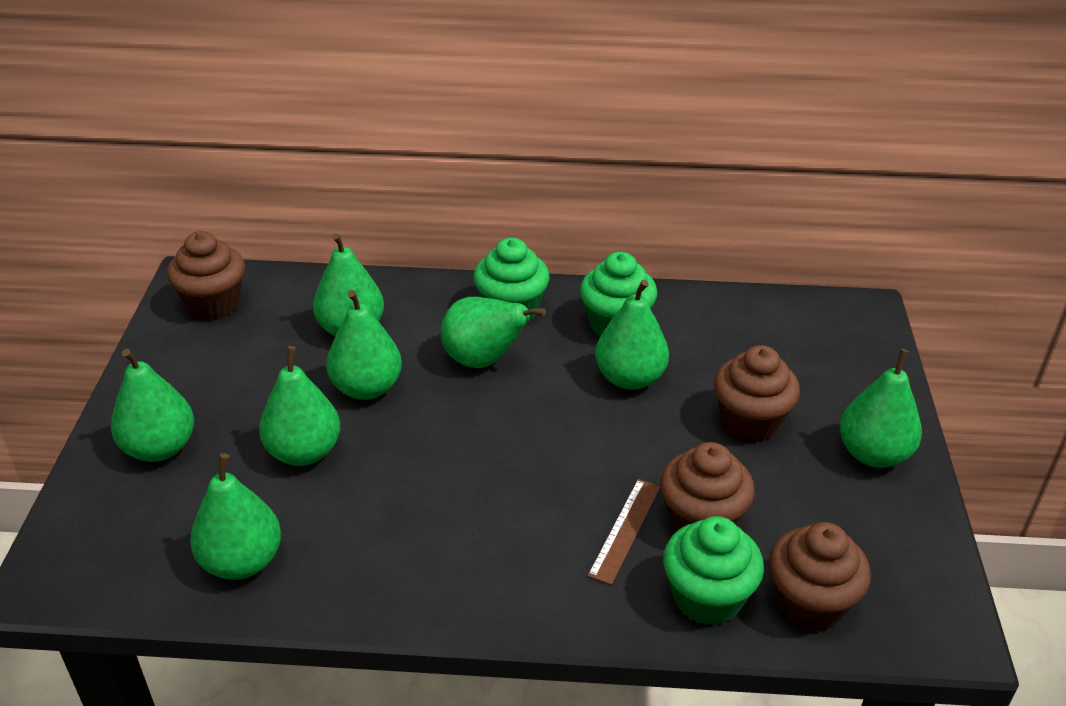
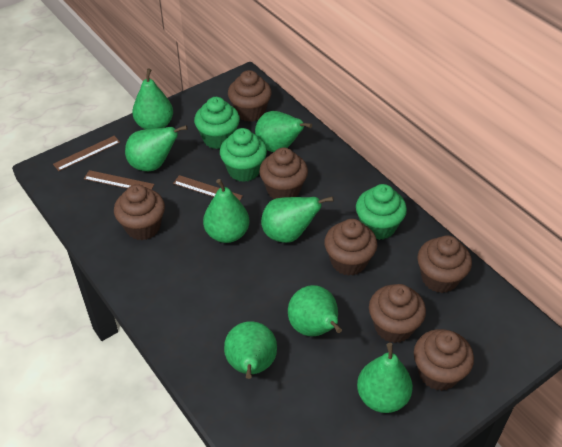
brown cupcake: 4 -> 7
brown ruler: 1 -> 3

